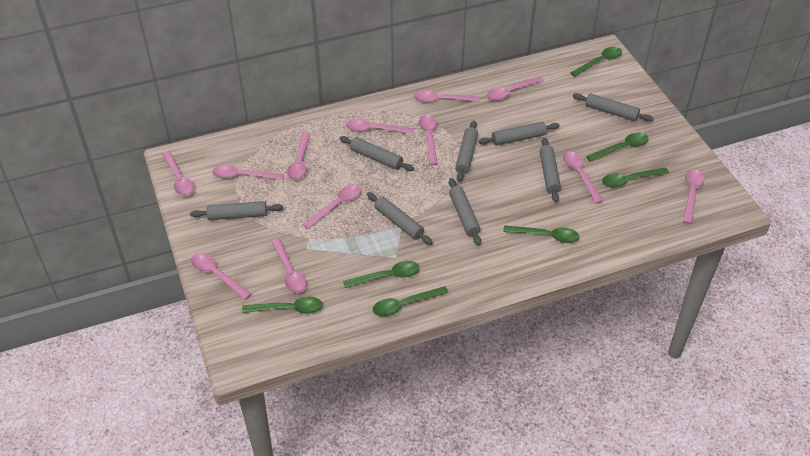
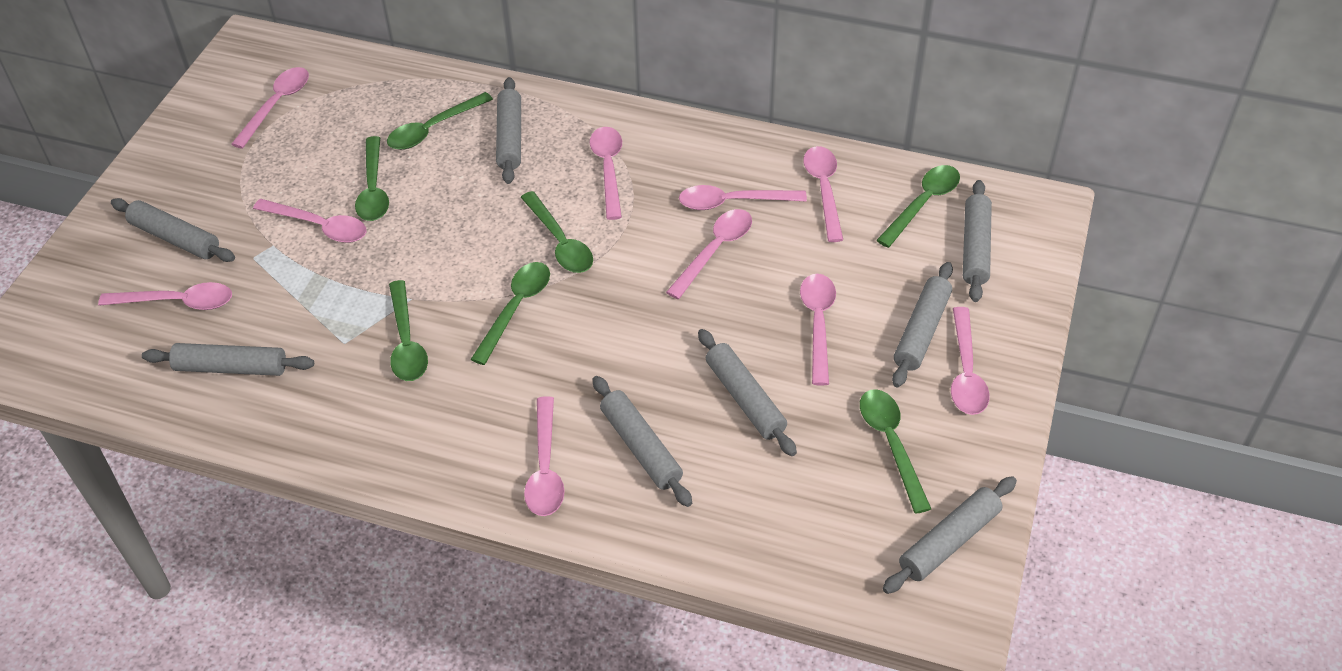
pink spoon: 12 -> 10

